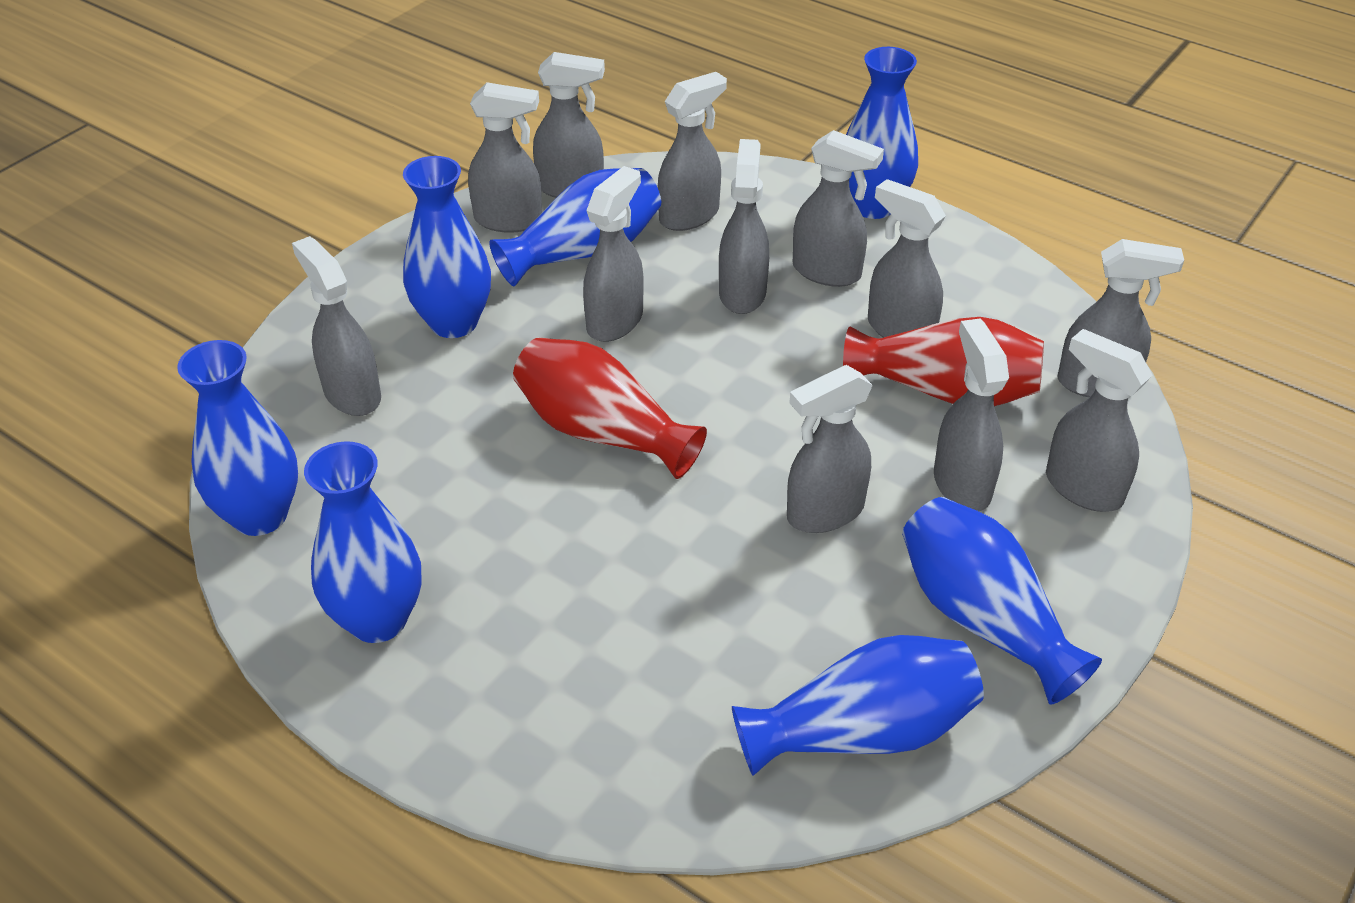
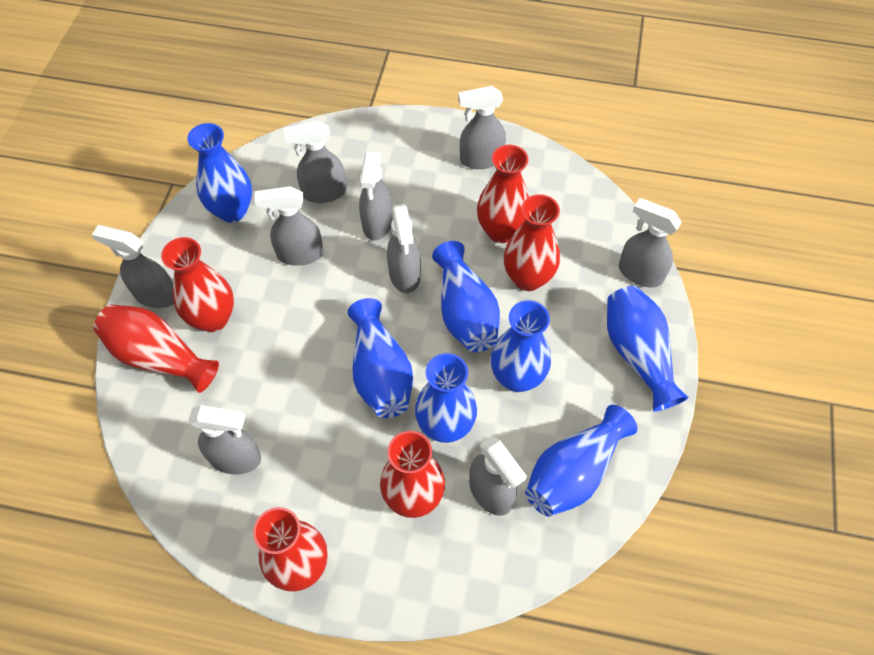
grey spray bottle: 12 -> 9
red vase: 2 -> 6

